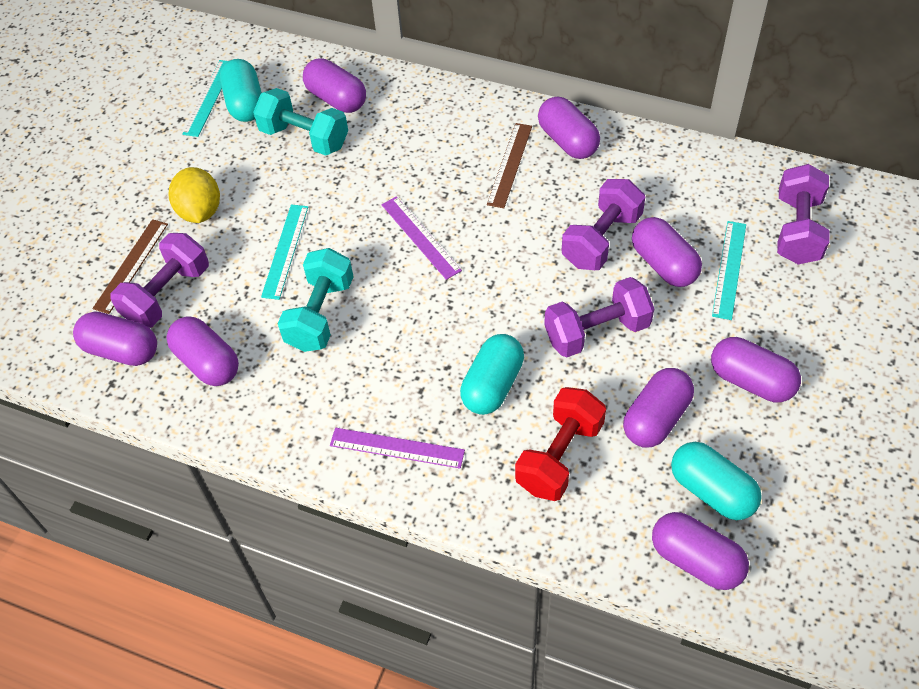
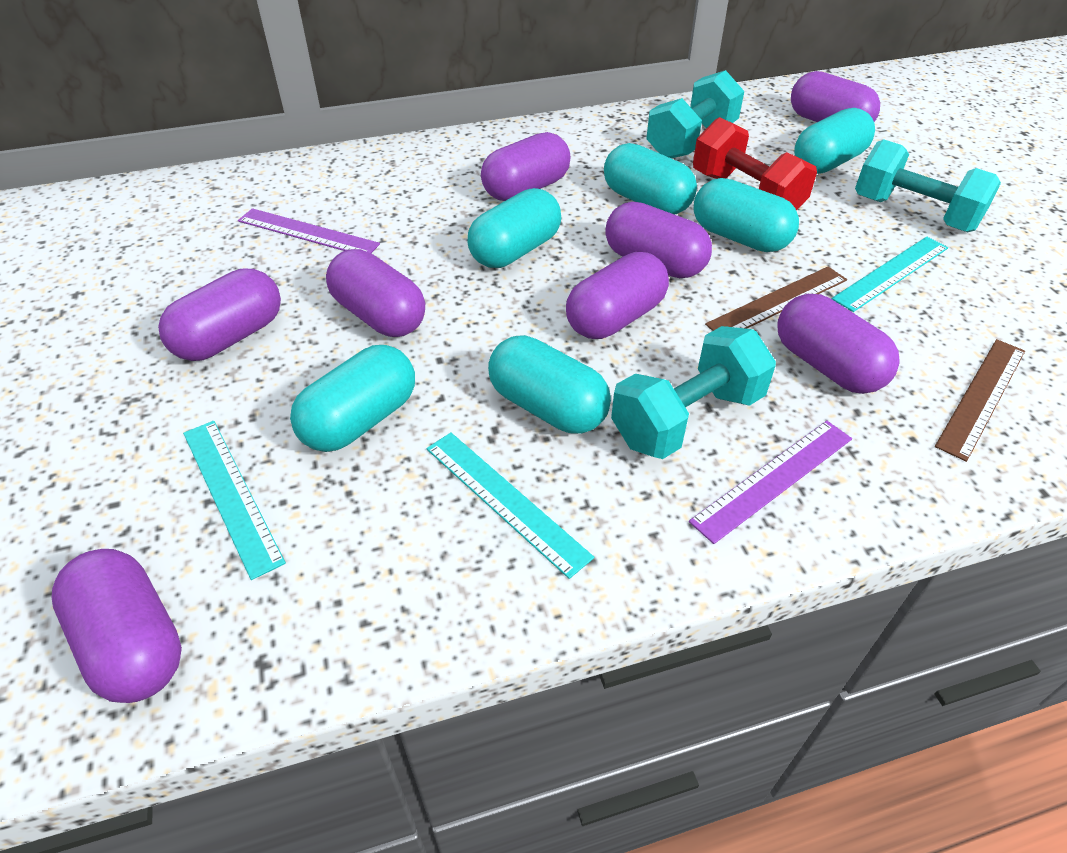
purple dumbbell: 4 -> 0
turquoise capsule: 3 -> 6
turquoise dumbbell: 2 -> 3
yellow lemon: 1 -> 0

